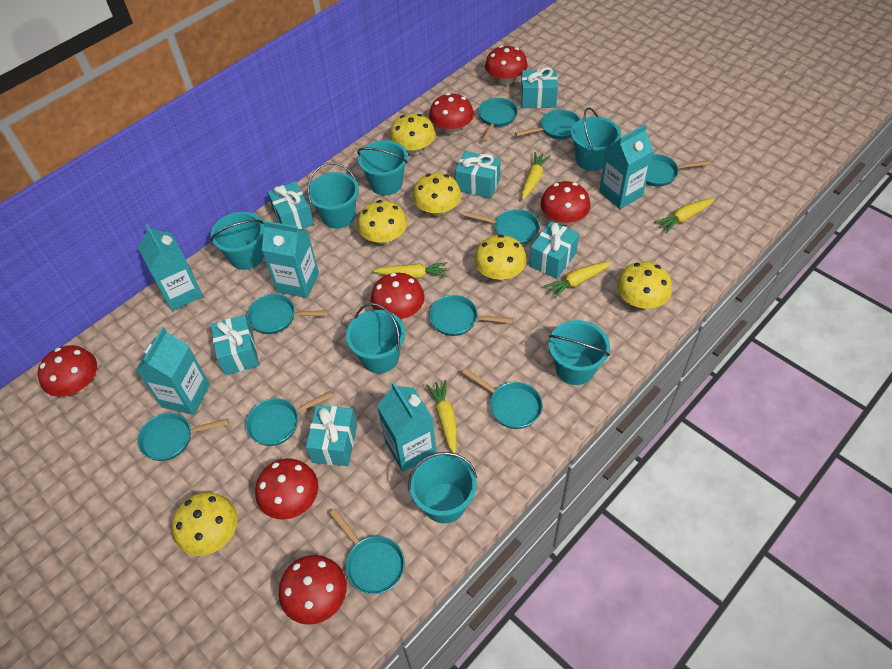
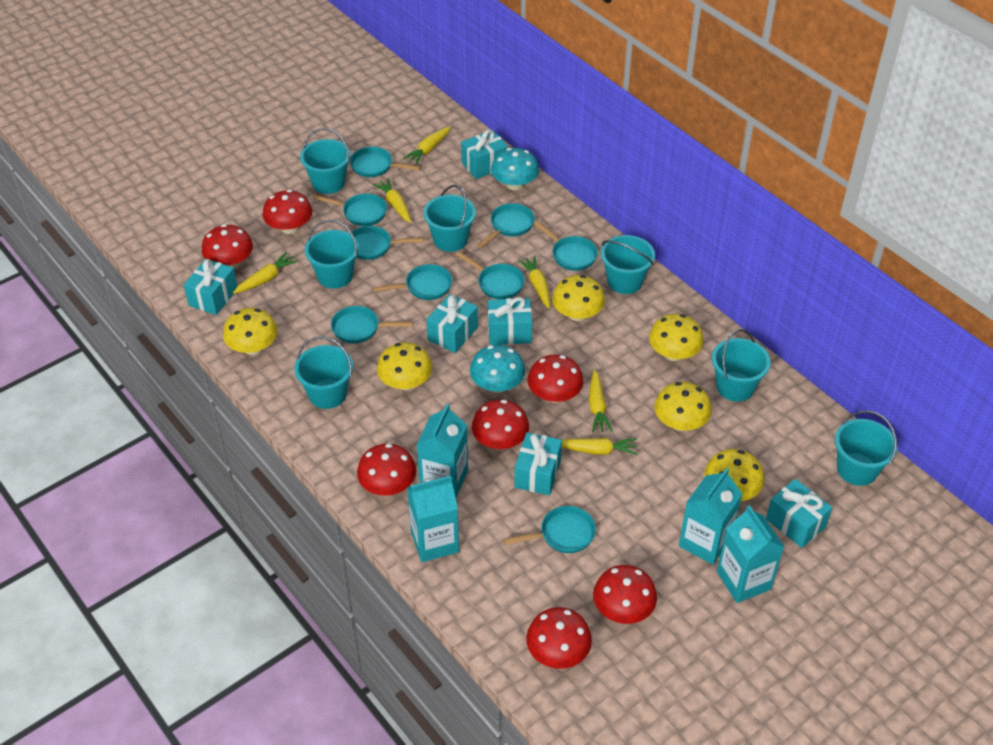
turquoise carton: 5 -> 4
turquoise mushroom: 0 -> 2
turquoise pan: 10 -> 9
yellow carrot: 5 -> 6

